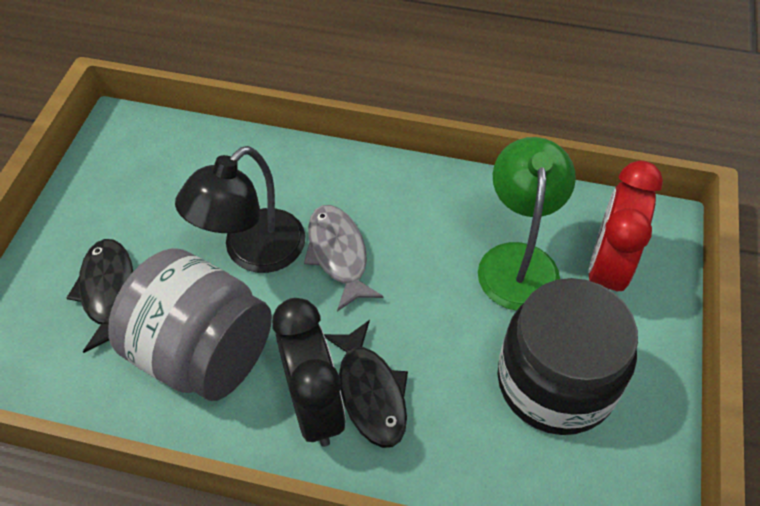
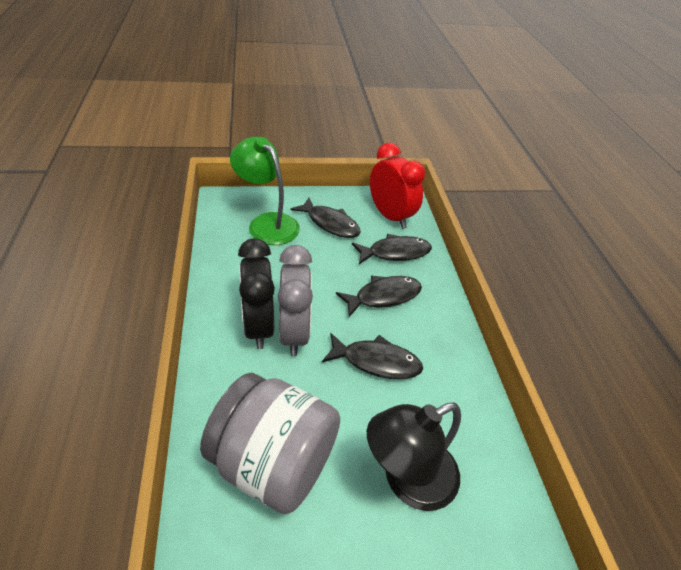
black fish: 2 -> 4
black jar: 1 -> 0
grey clock: 0 -> 1
grey fish: 1 -> 0

